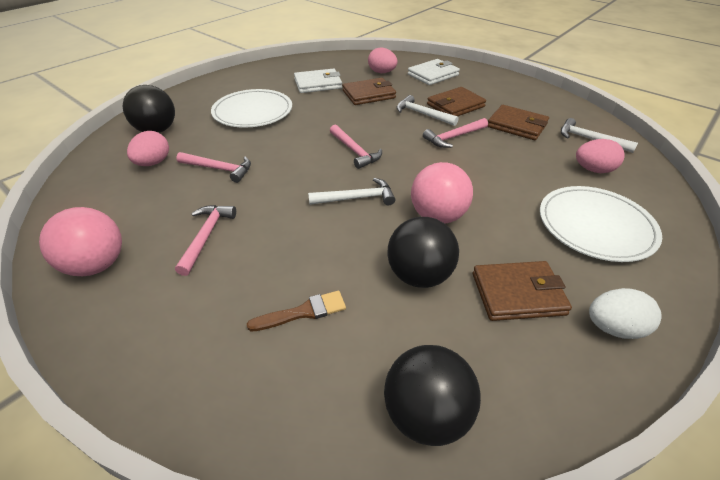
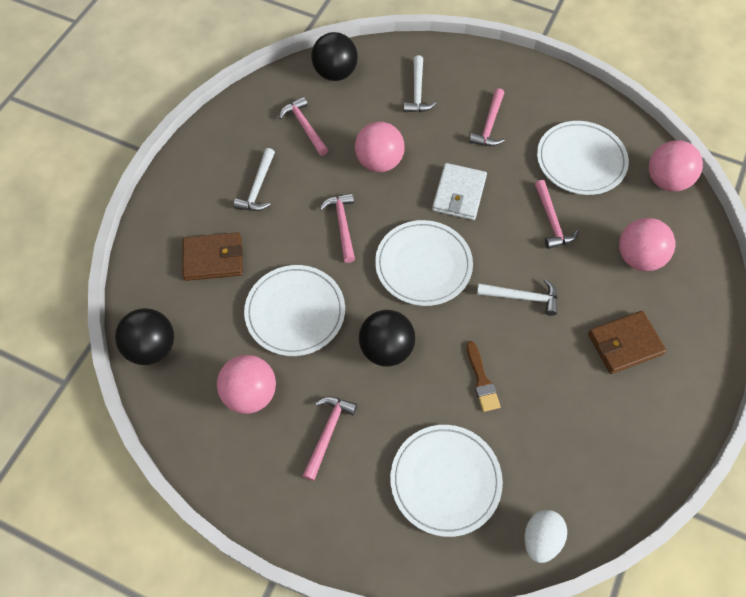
brown wallet: 4 -> 2
pink ball: 2 -> 4
pink egg: 3 -> 0
pink hammer: 4 -> 5
white plate: 2 -> 4
white wallet: 2 -> 1

